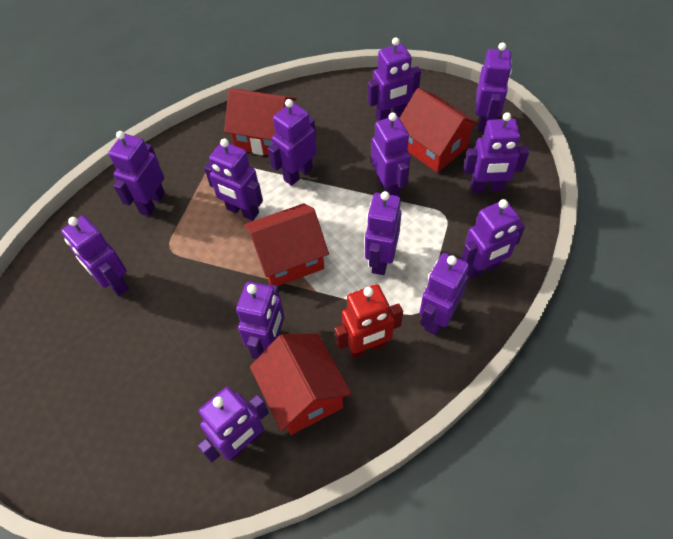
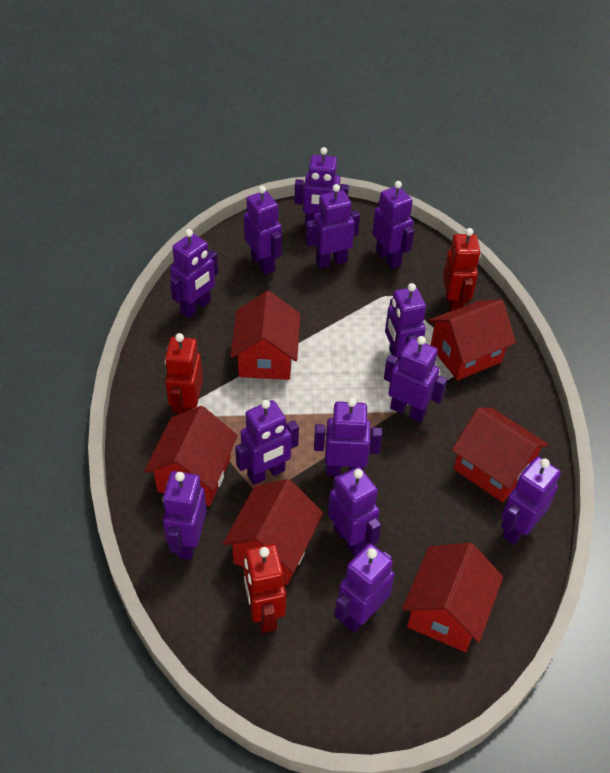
red house: 4 -> 6
red robot: 1 -> 3

